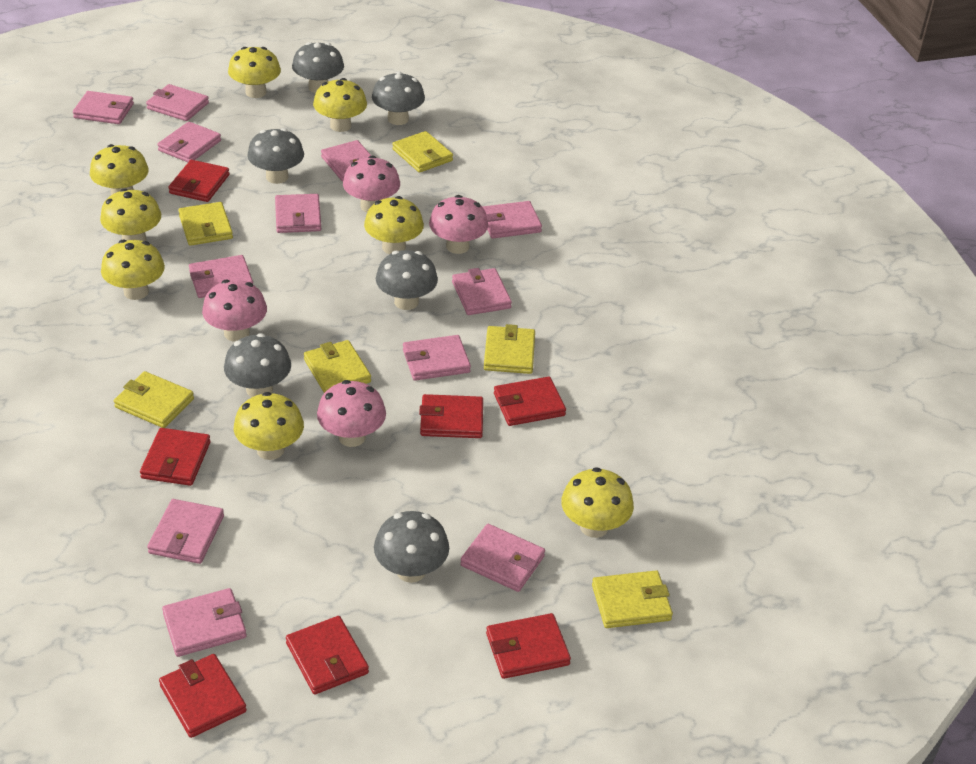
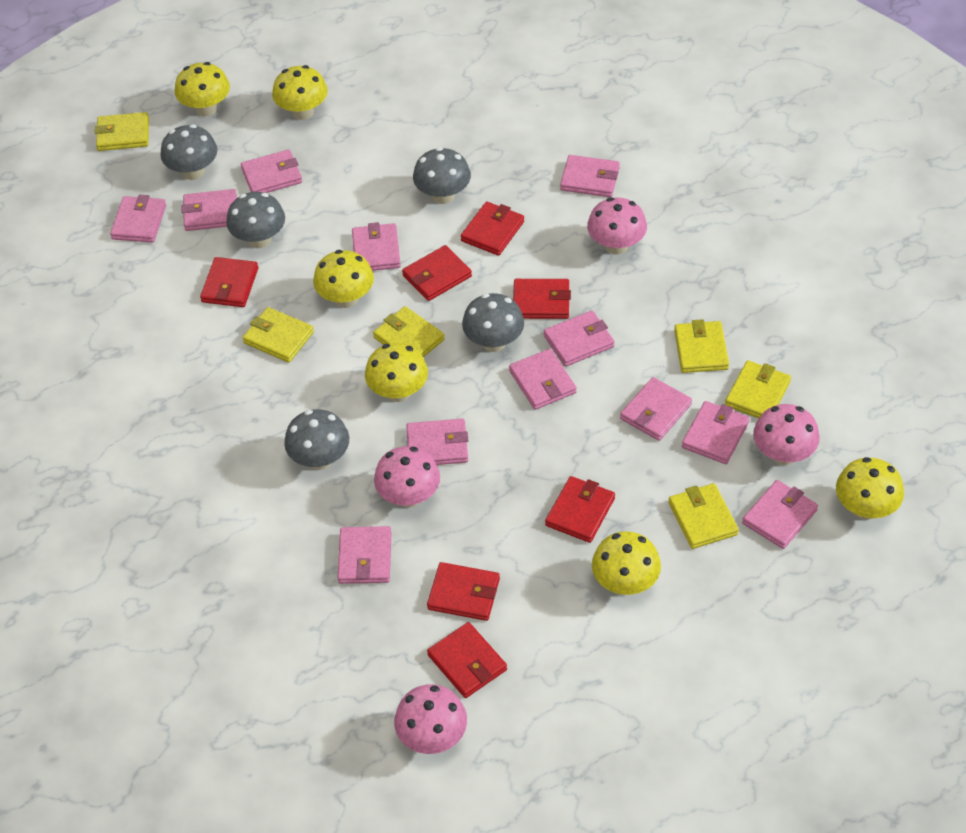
grey mushroom: 6 -> 5
yellow mushroom: 8 -> 6

